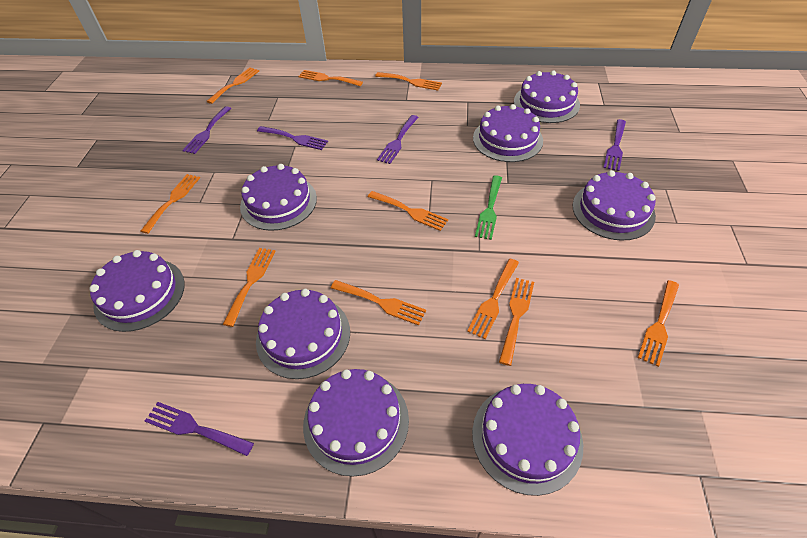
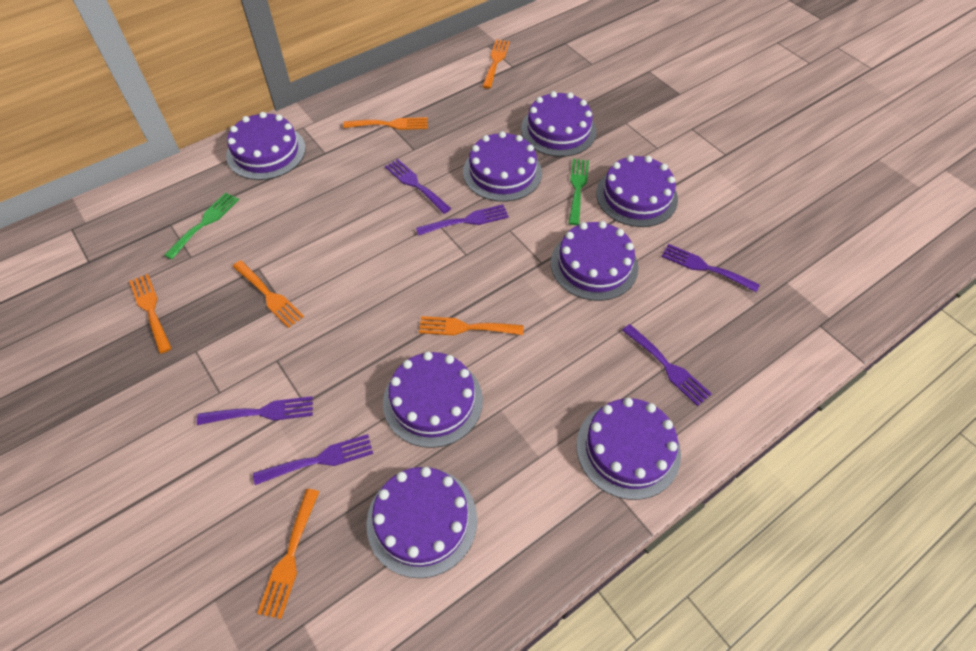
green fork: 1 -> 2
orange fork: 10 -> 6
purple fork: 5 -> 6

